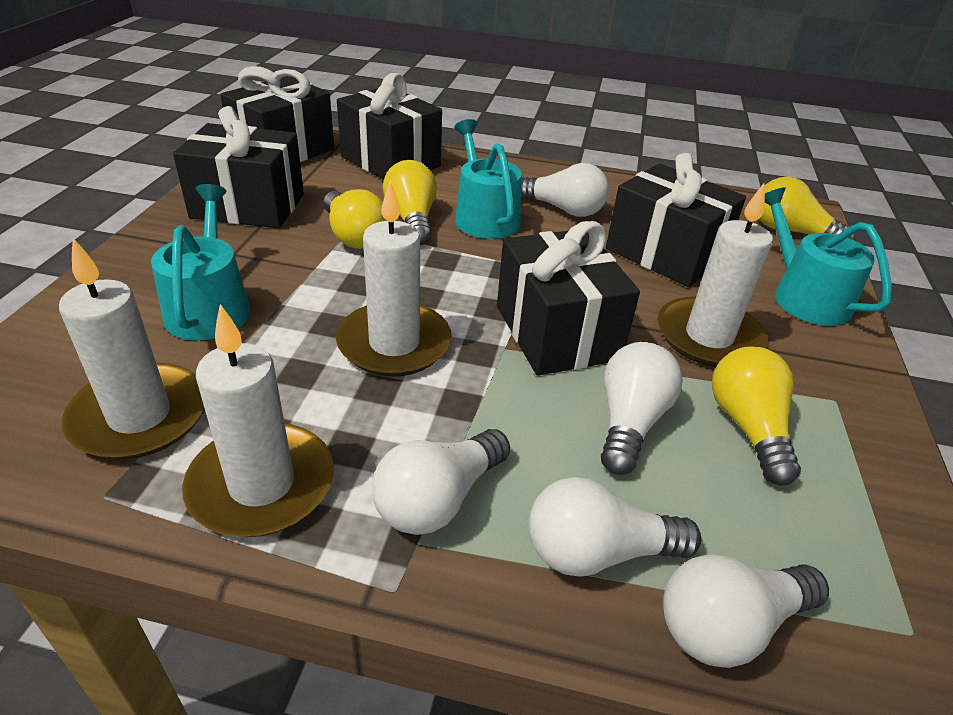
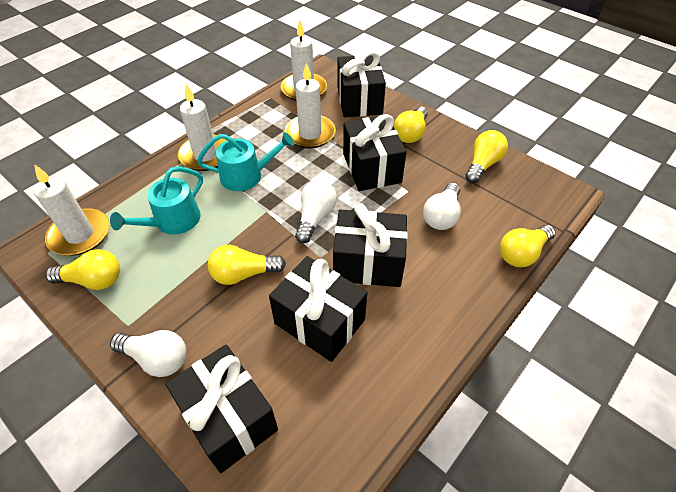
turquoise watering can: 3 -> 2
white light bulb: 5 -> 3
yellow light bulb: 4 -> 5

